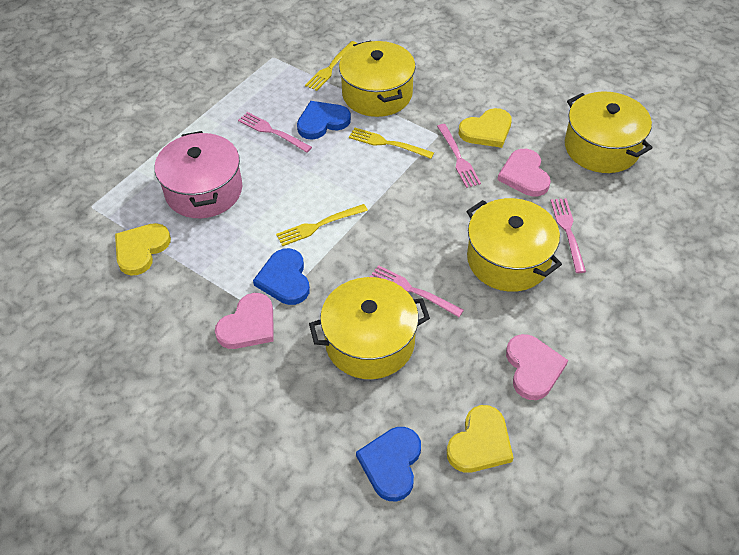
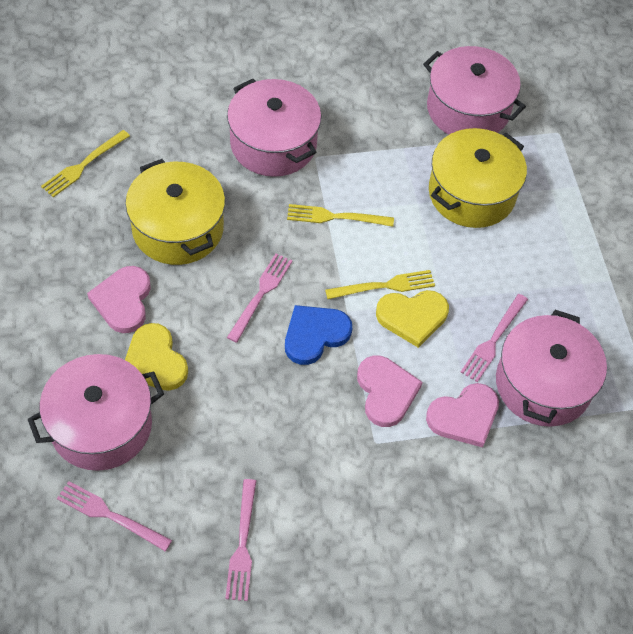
blue heart: 3 -> 1
pink pot: 1 -> 4
yellow heart: 3 -> 2
yellow pot: 4 -> 2

